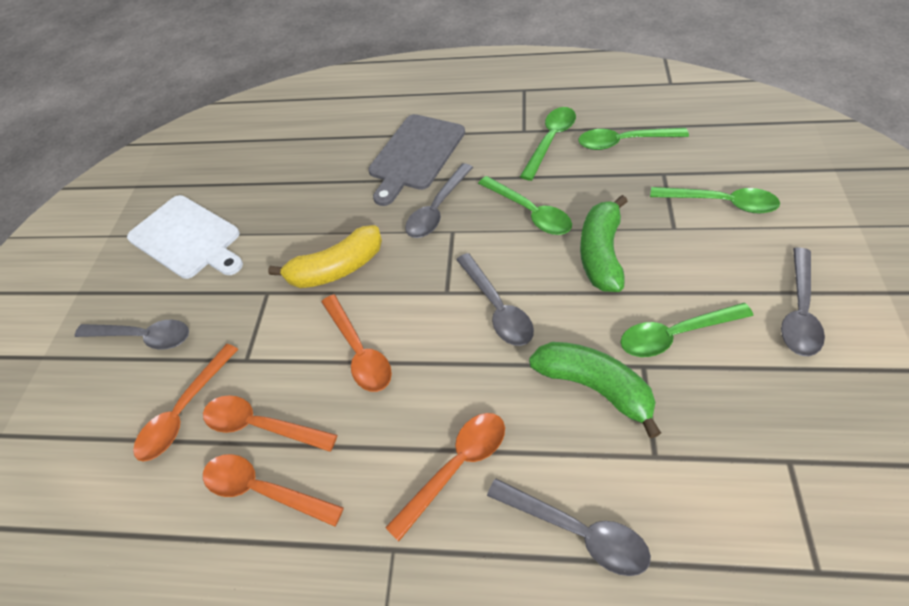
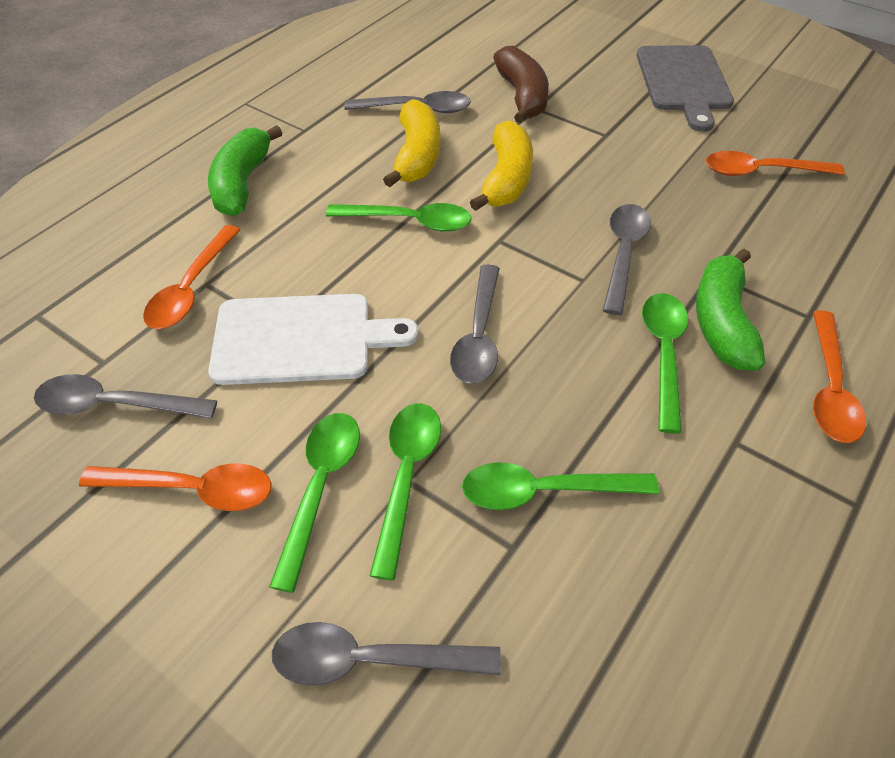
brown banana: 0 -> 1
orange spoon: 5 -> 4
yellow banana: 1 -> 2

